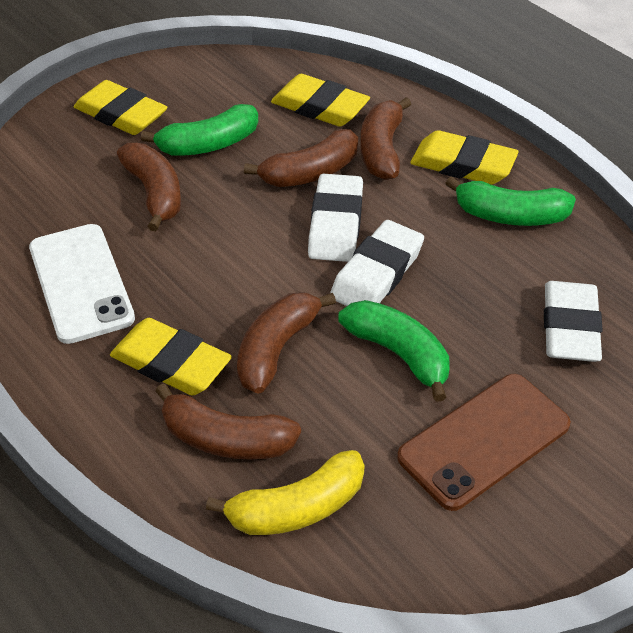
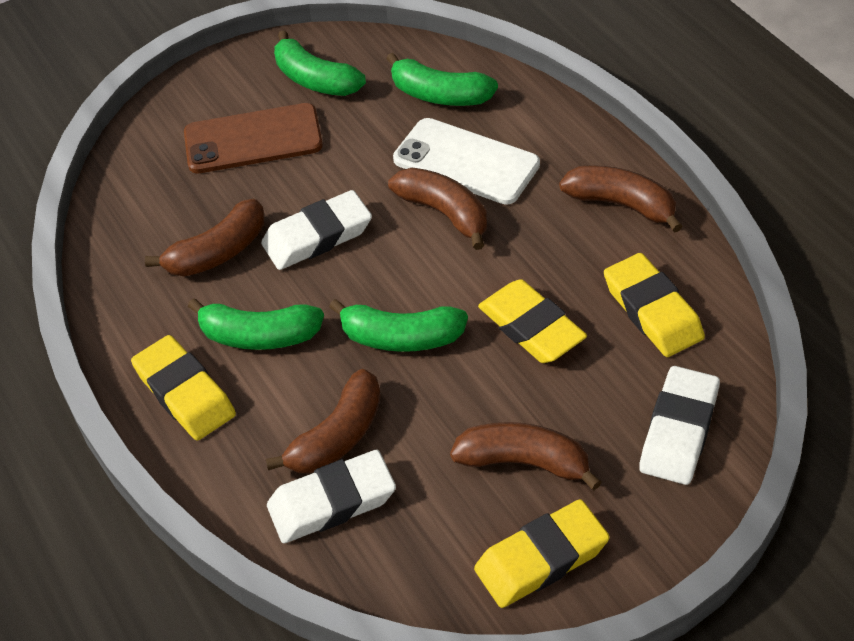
green banana: 3 -> 4
yellow banana: 1 -> 0

